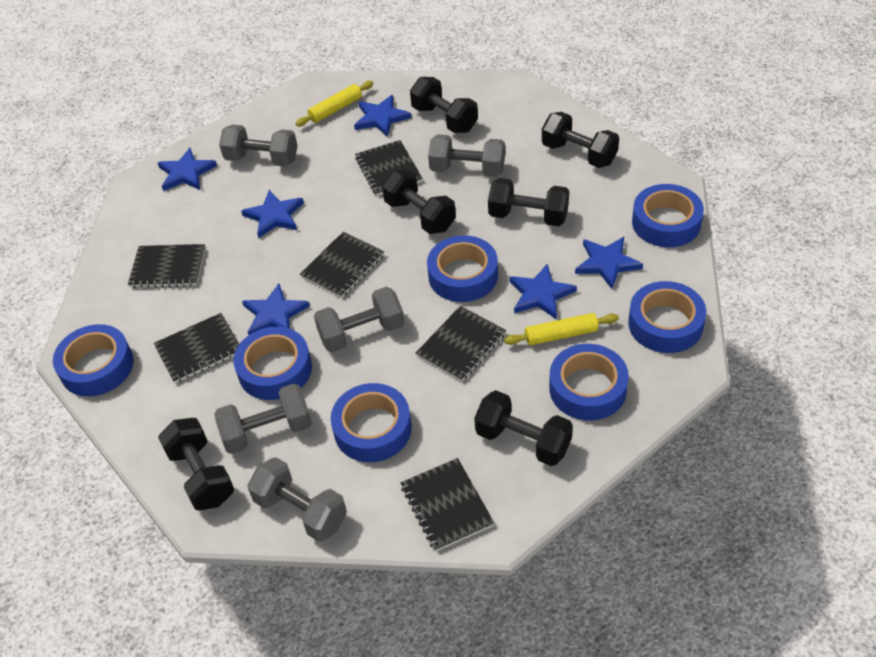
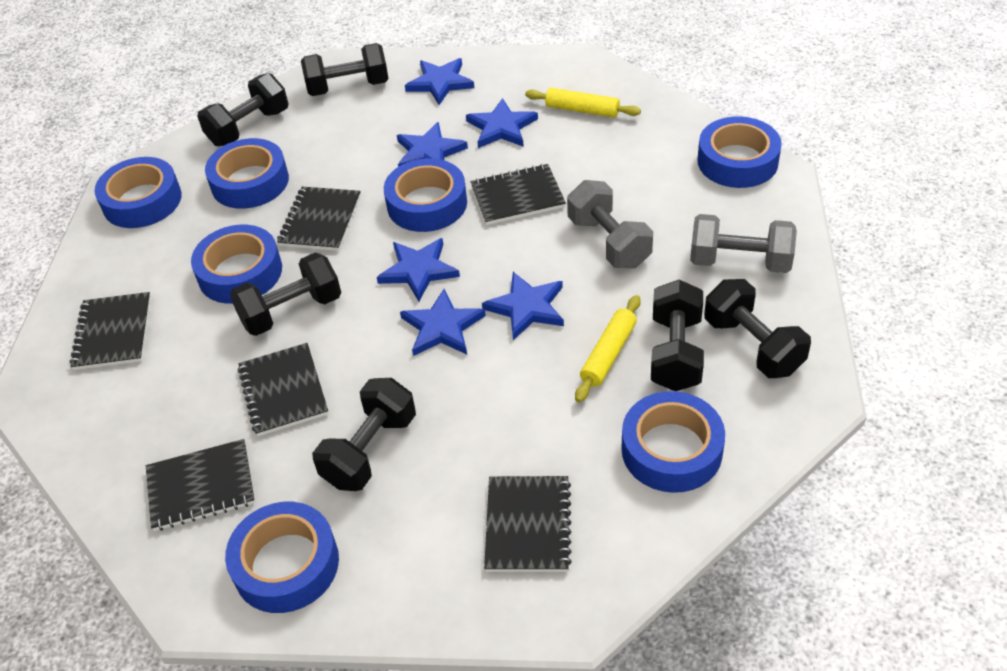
grey dumbbell: 5 -> 2

